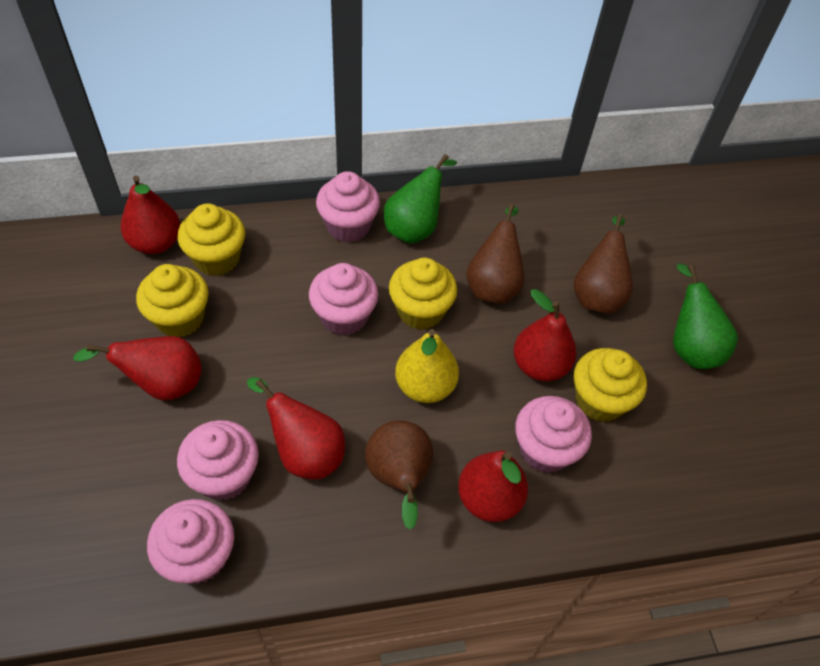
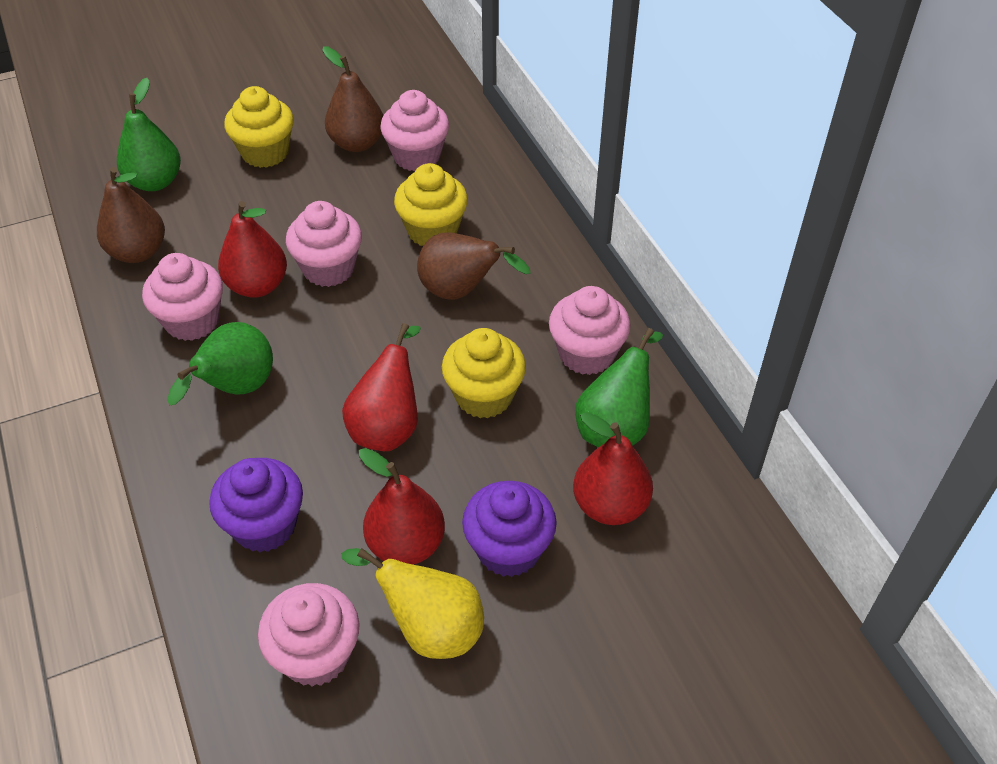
green pear: 2 -> 3
purple cupcake: 0 -> 2
red pear: 5 -> 4
yellow cupcake: 4 -> 3

